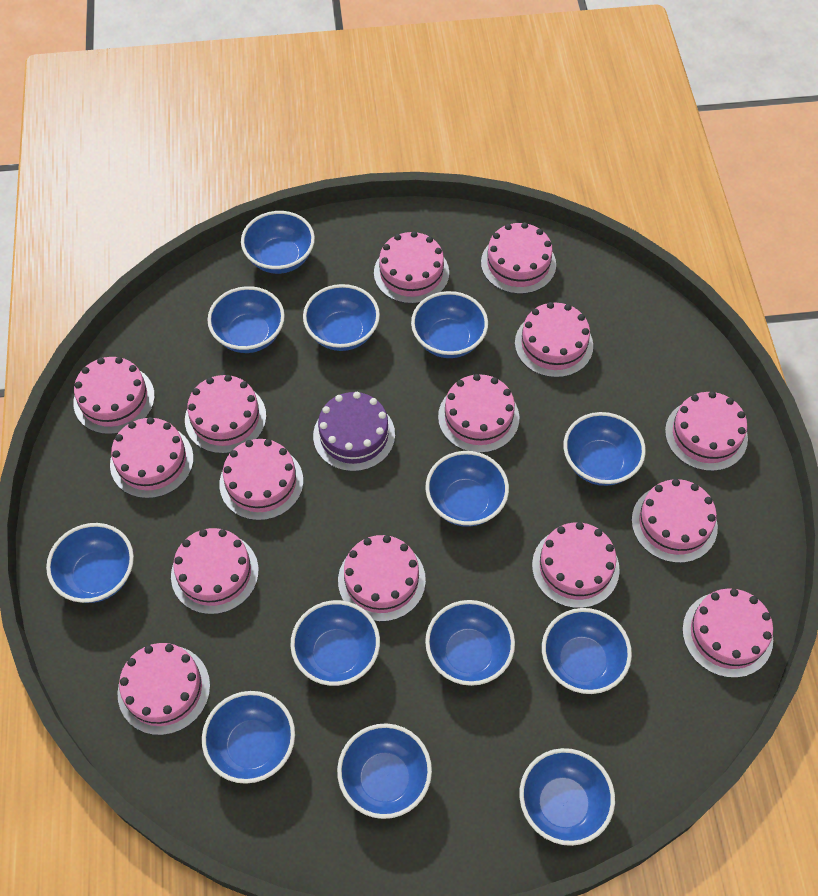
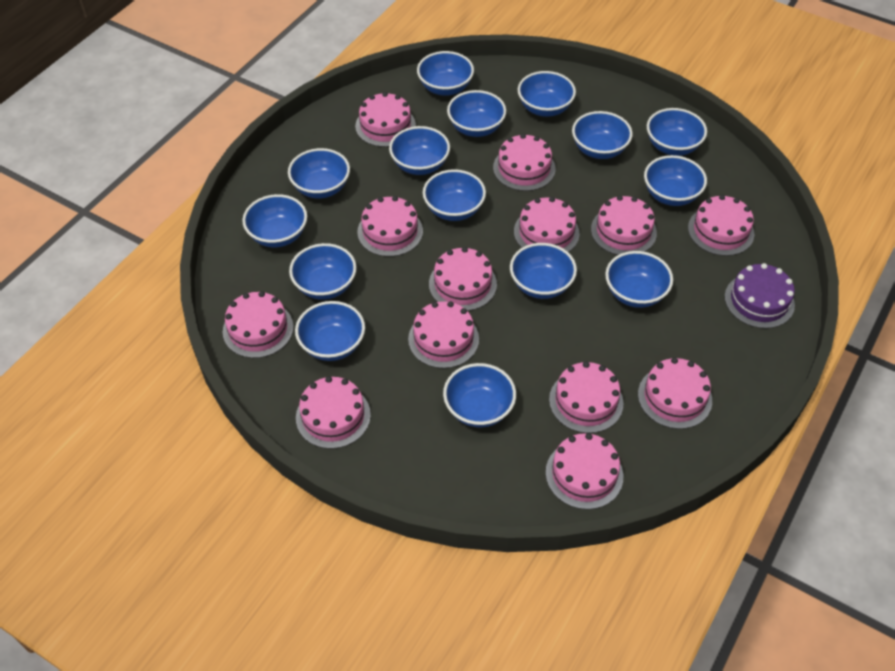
blue bowl: 13 -> 15
pink cake: 15 -> 13

